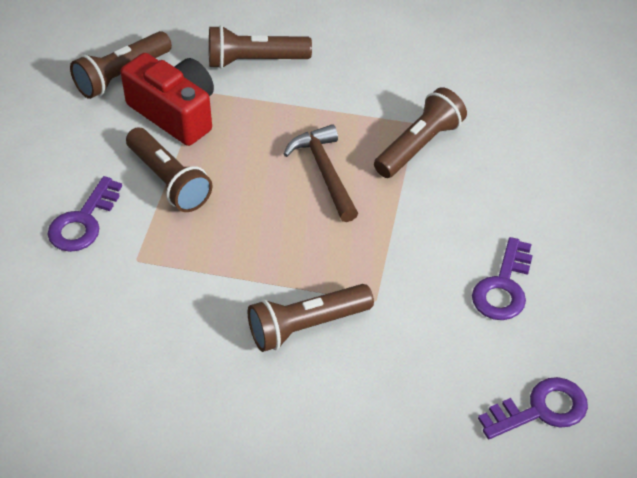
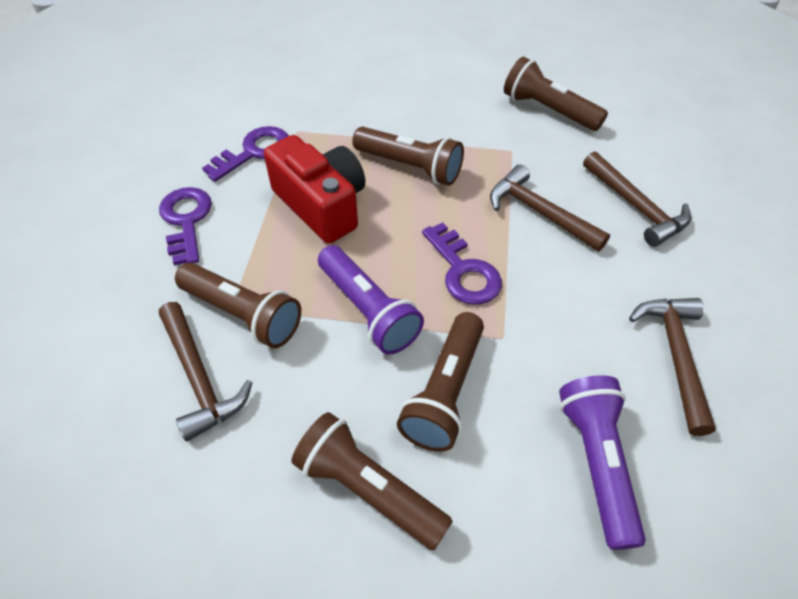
brown hammer: 1 -> 4
purple flashlight: 0 -> 2

